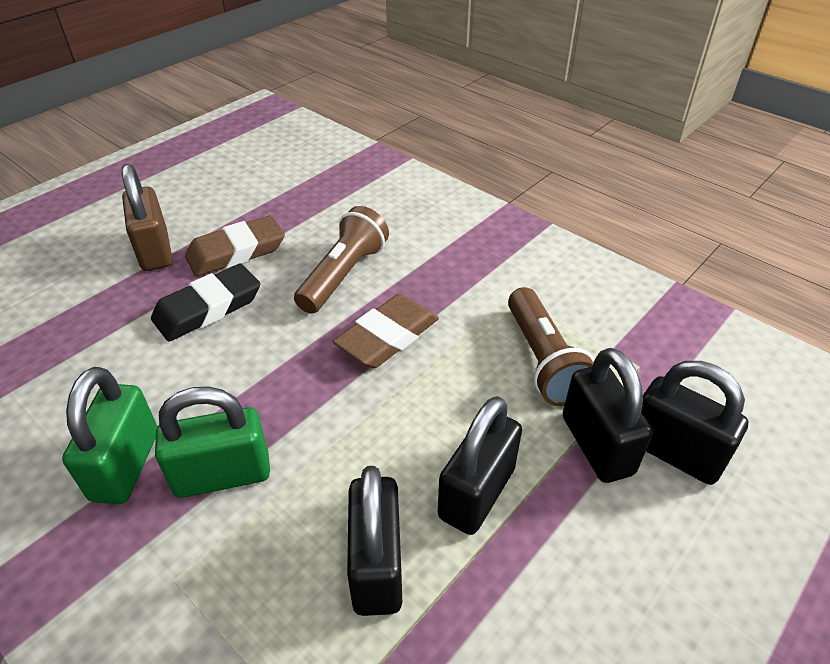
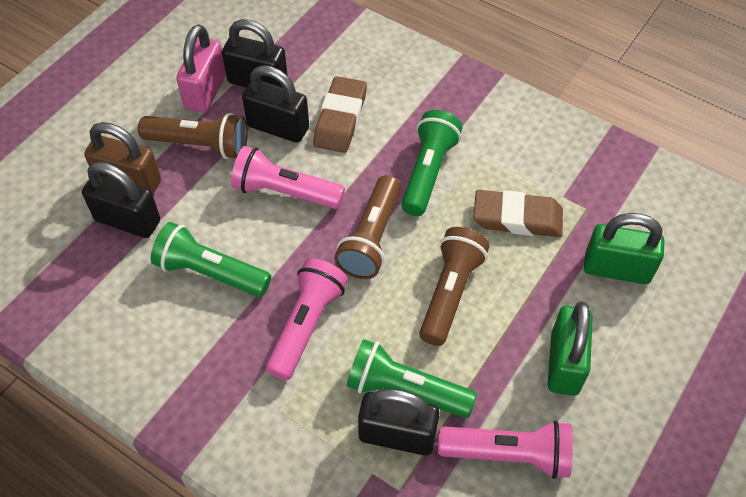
black eraser: 1 -> 0
brown flashlight: 2 -> 3
green flashlight: 0 -> 3
pink flashlight: 0 -> 3
pink padlock: 0 -> 1

